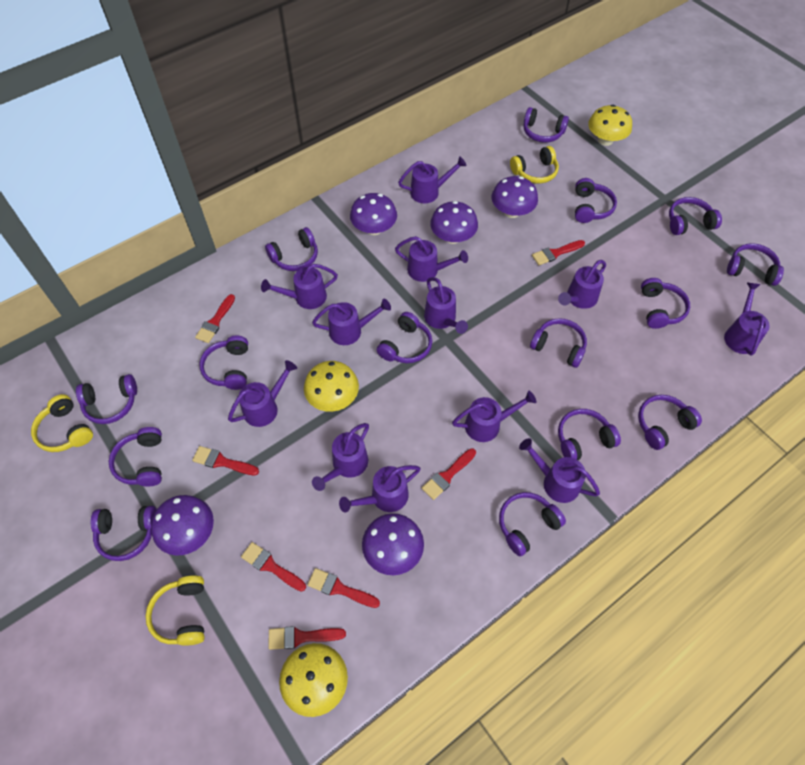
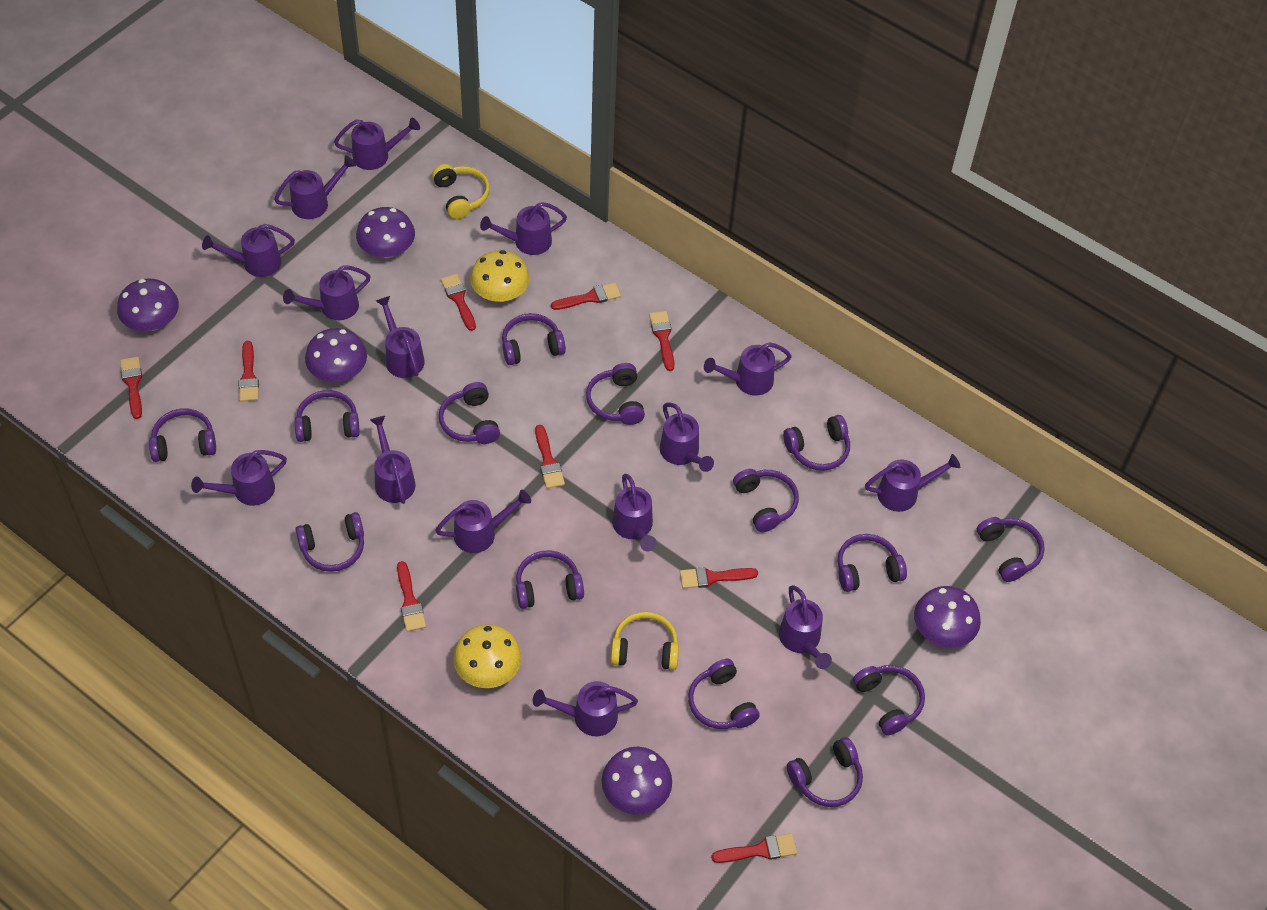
purple headphones: 15 -> 14
purple watering can: 12 -> 15
red brush: 7 -> 9
yellow headphones: 3 -> 2
yellow mushroom: 3 -> 2

